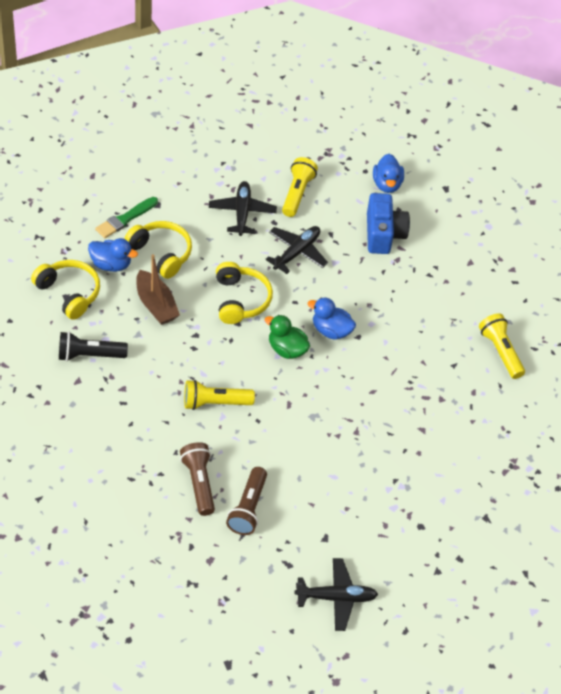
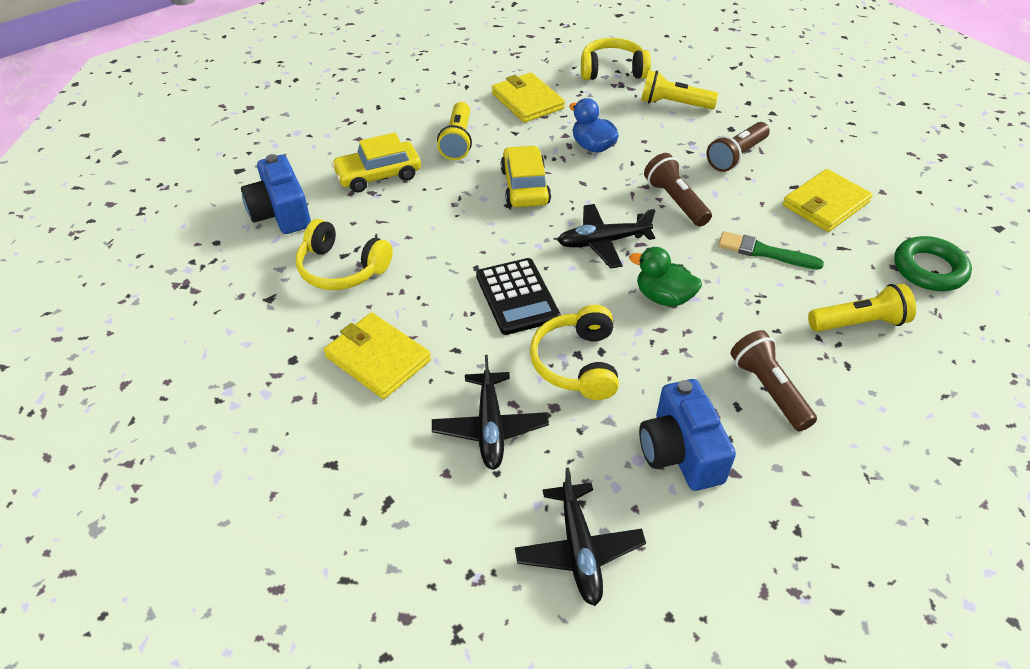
black calculator: 0 -> 1
black flashlight: 1 -> 0
blue camera: 1 -> 2
blue duck: 3 -> 1
brown boat: 1 -> 0
brown flashlight: 2 -> 3
green ring: 0 -> 1
yellow car: 0 -> 2
yellow wallet: 0 -> 3

